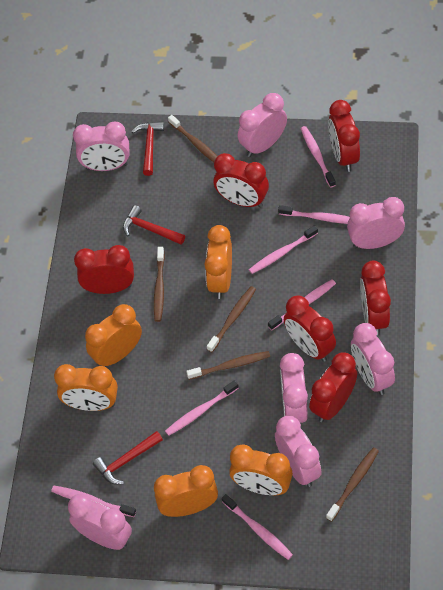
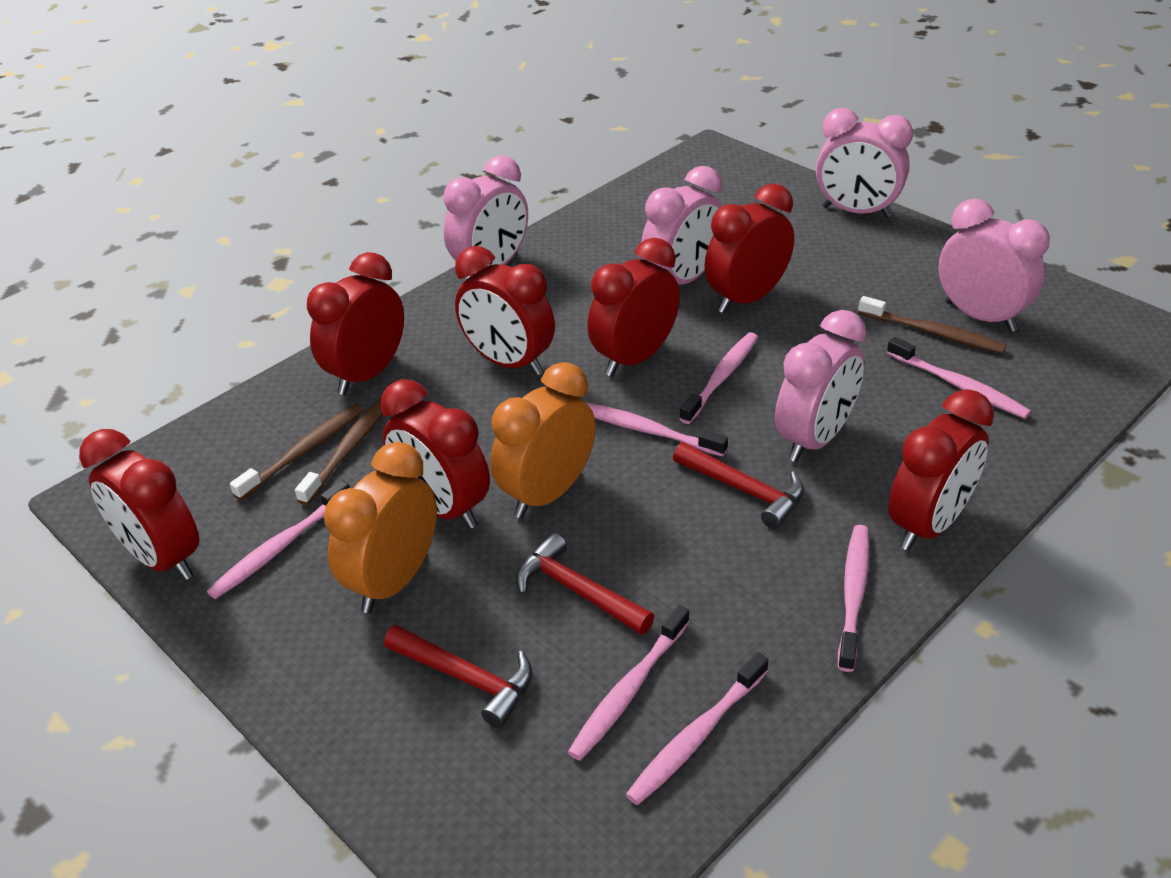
brown toothbrush: 5 -> 3
orange clock: 5 -> 2
pink clock: 7 -> 5
red clock: 6 -> 7

